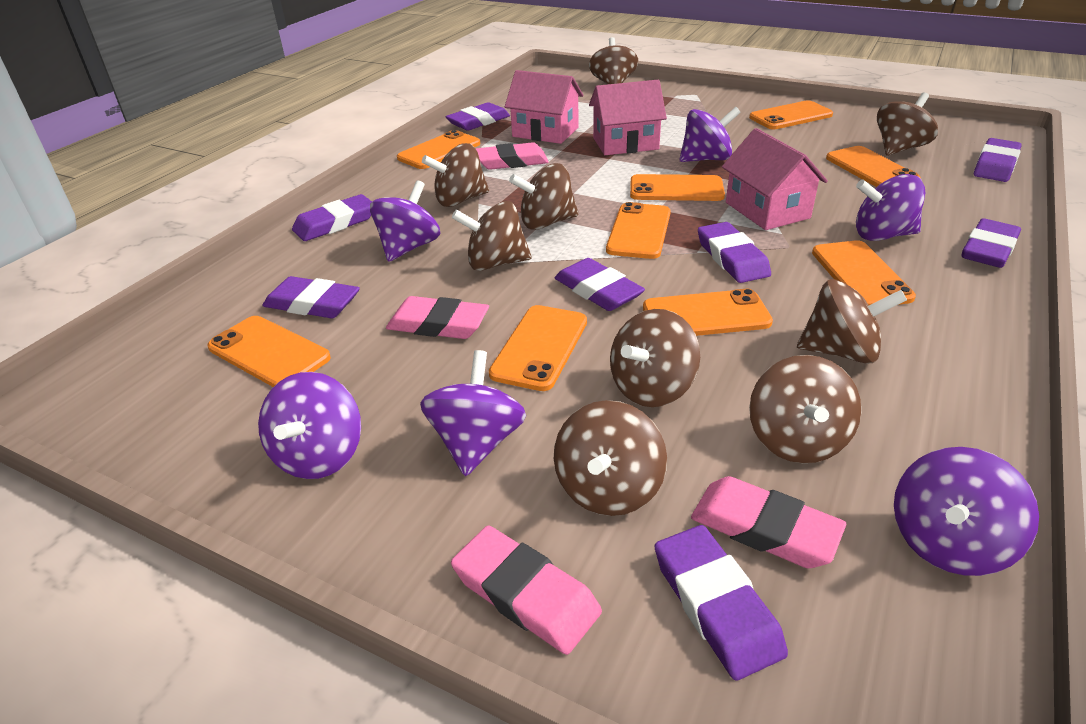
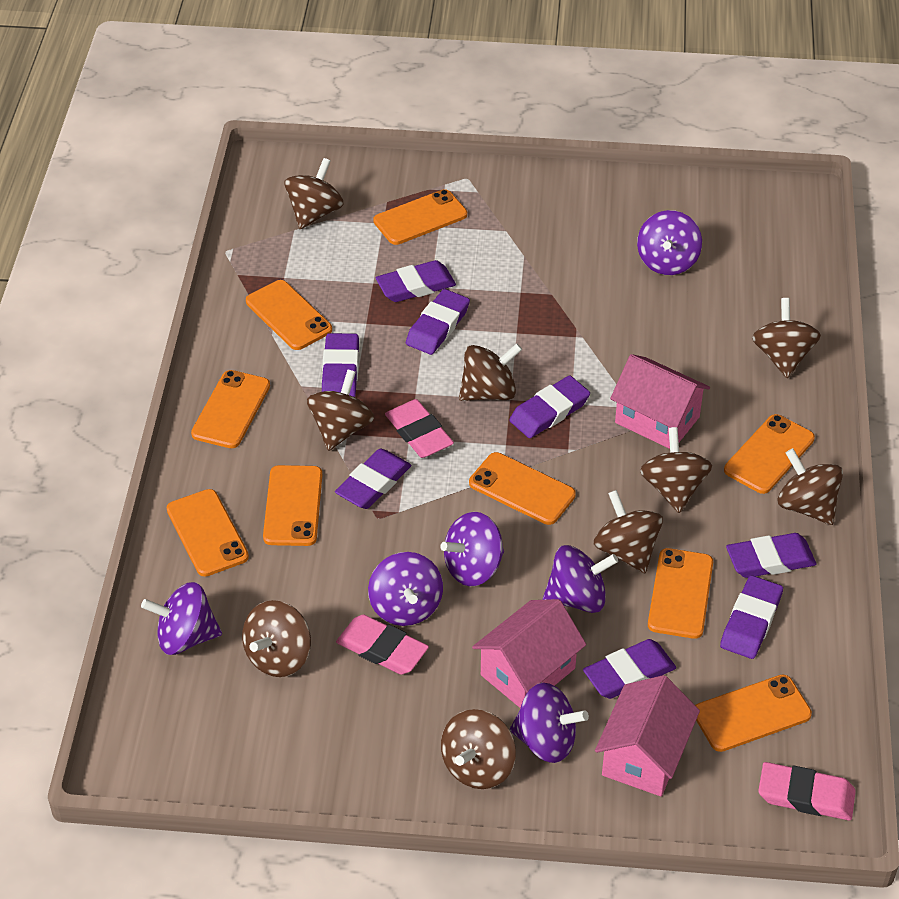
pink eraser: 4 -> 3

